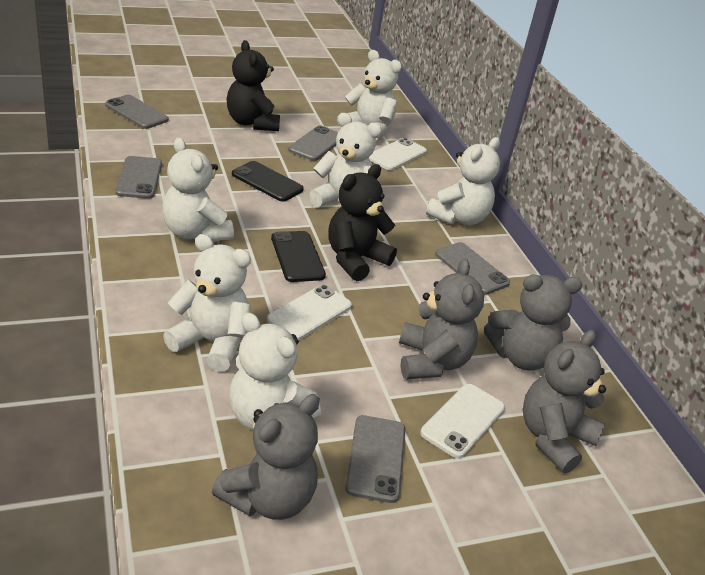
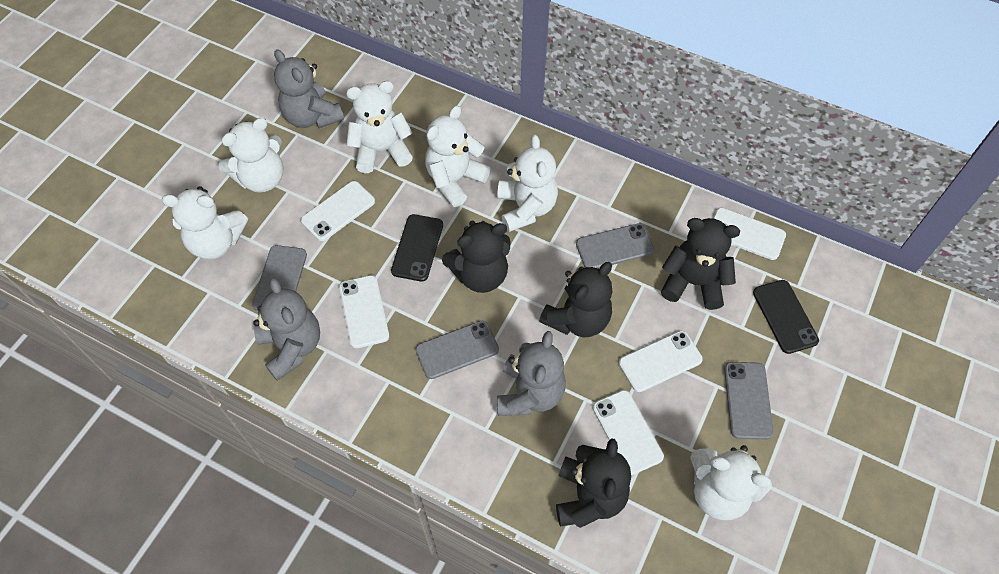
black teddy bear: 2 -> 4
grey phone: 5 -> 4
grey teddy bear: 4 -> 3
white phone: 3 -> 5

